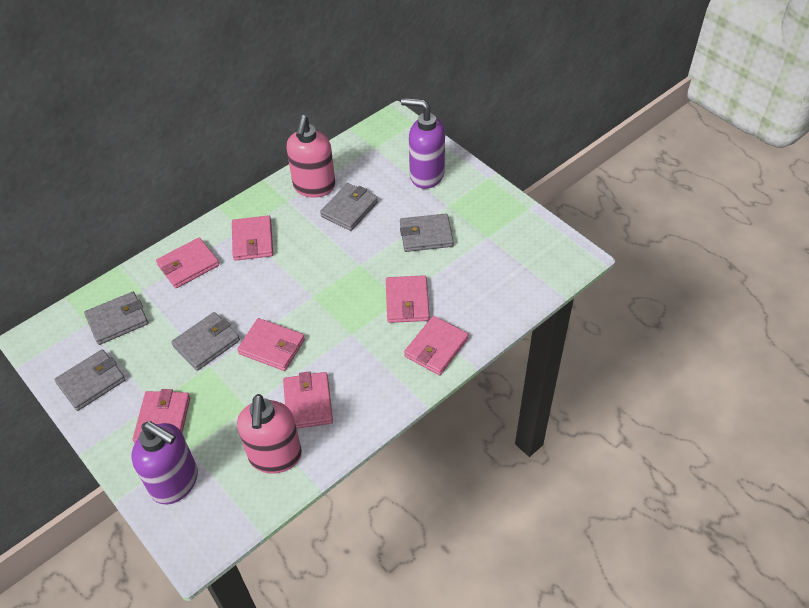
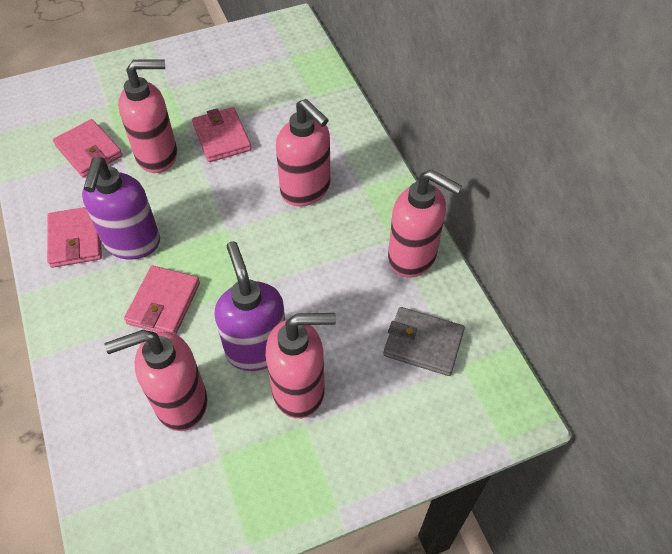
grey wallet: 5 -> 1
pink soap dispenser: 2 -> 5
pink wallet: 7 -> 4

